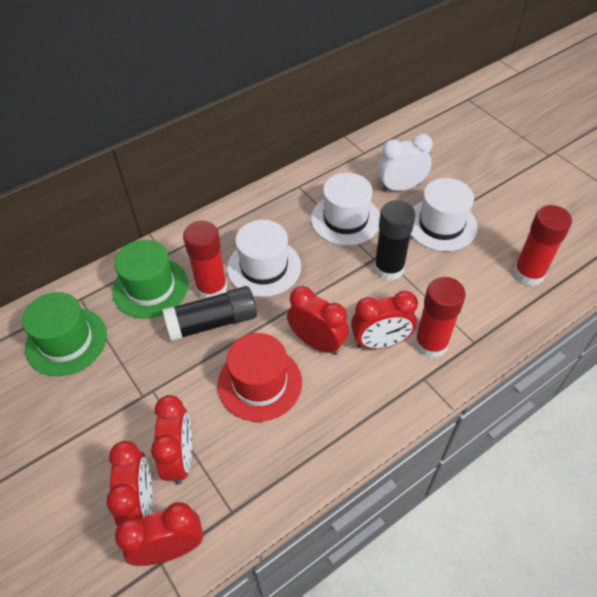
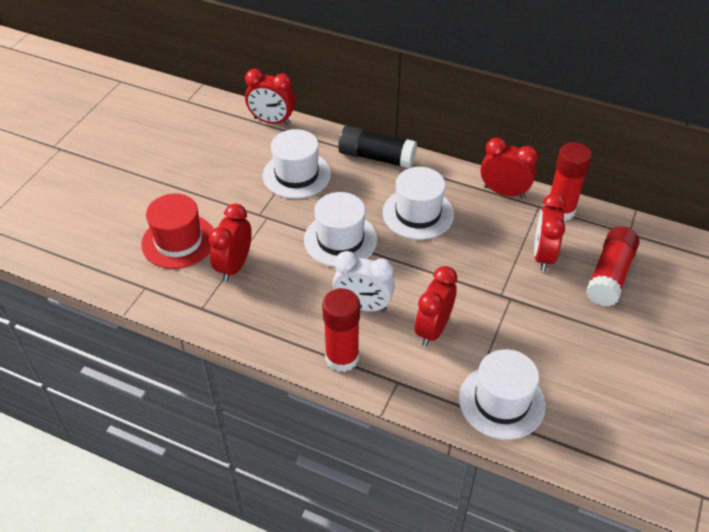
black glue stick: 2 -> 1
green hat: 2 -> 0
white hat: 3 -> 4

